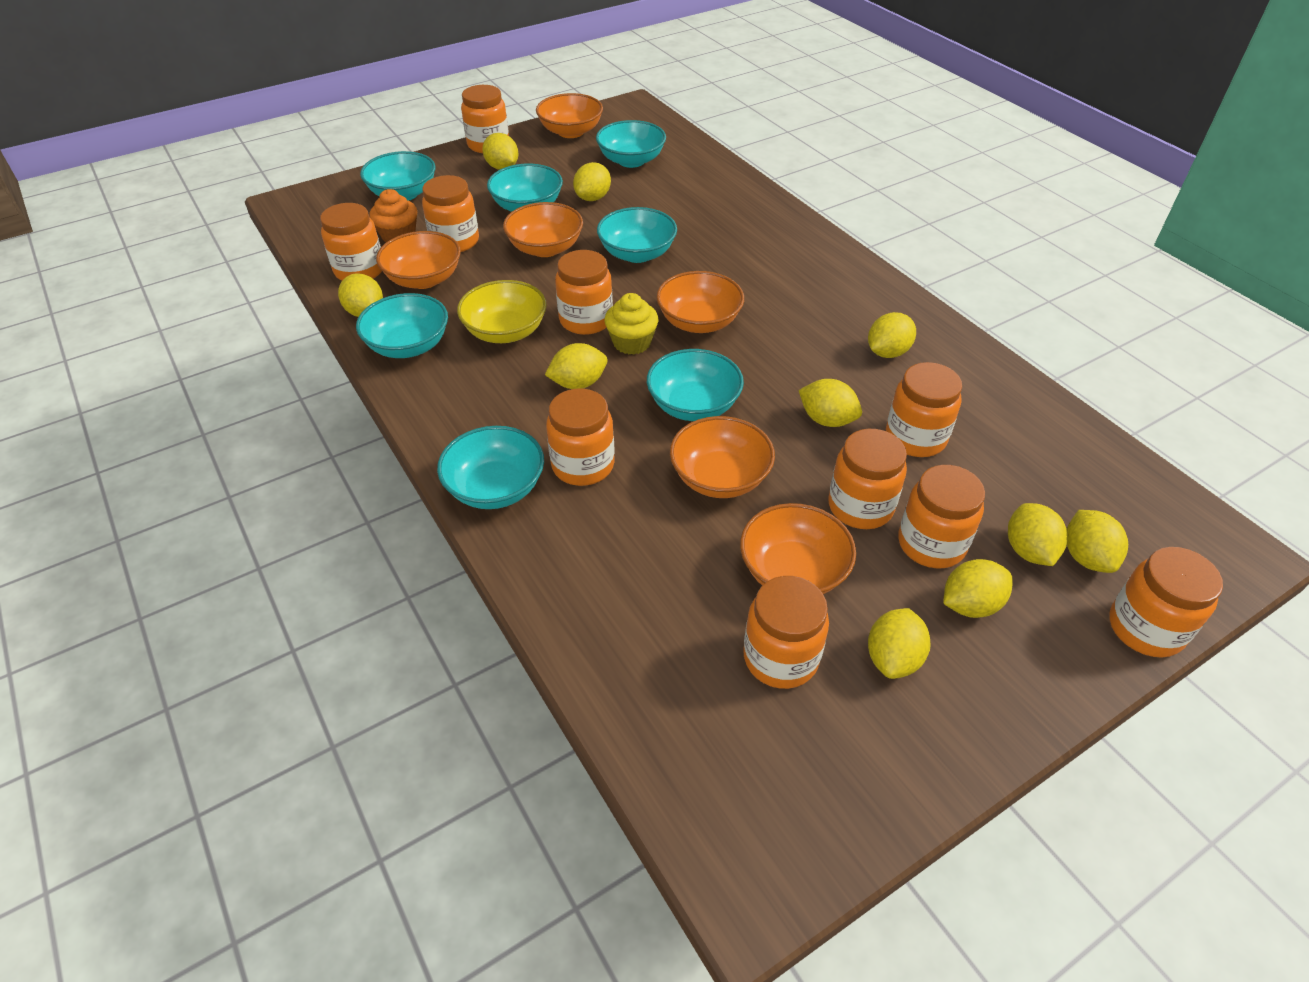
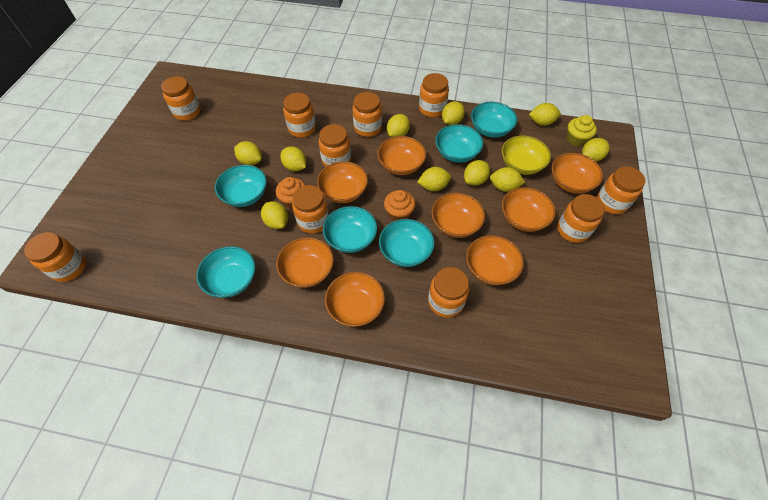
orange bowl: 6 -> 8
orange cupcake: 1 -> 2
turquoise bowl: 7 -> 6

